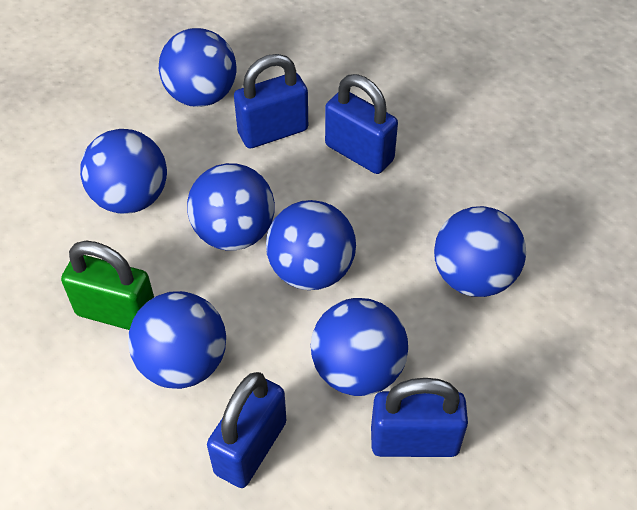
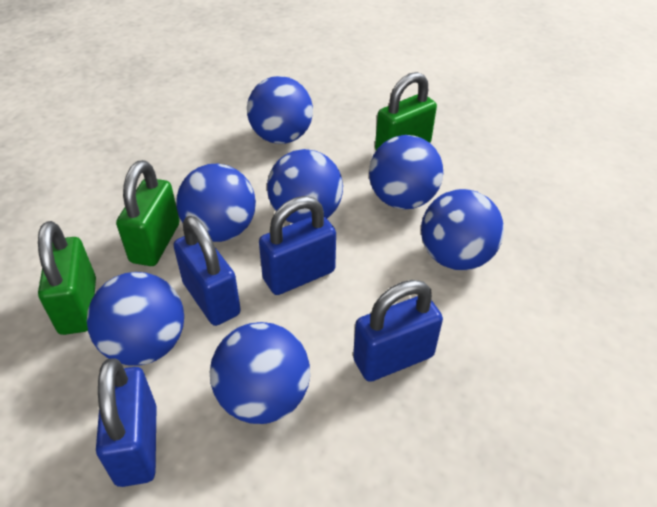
green padlock: 1 -> 3

